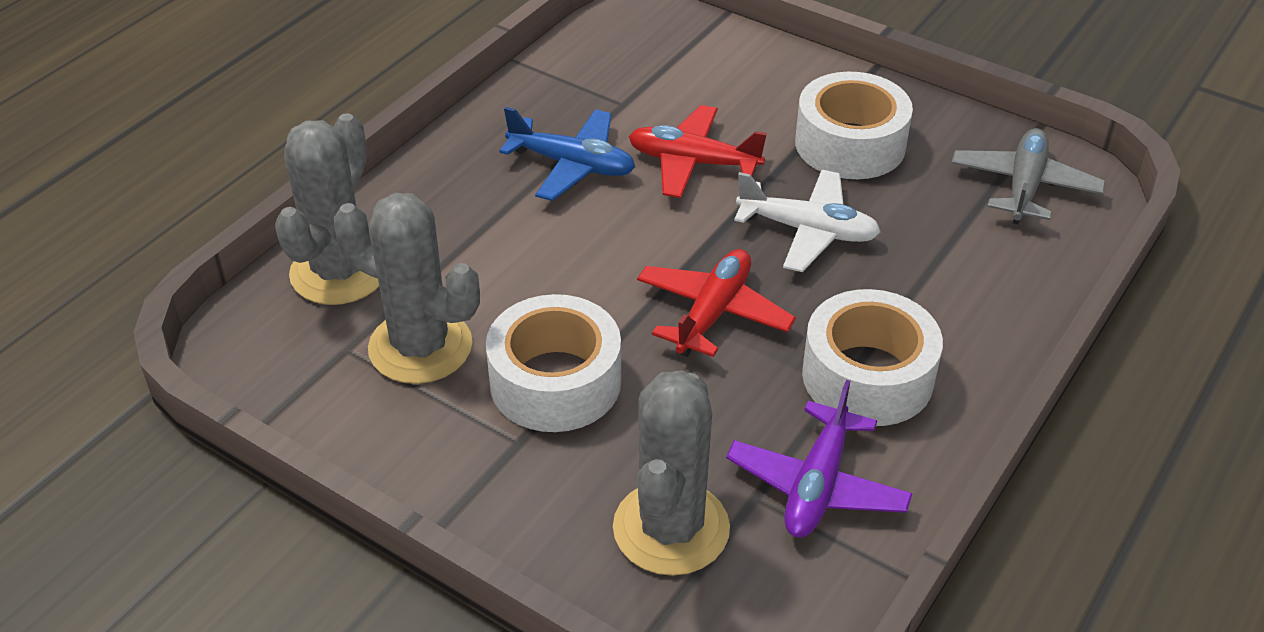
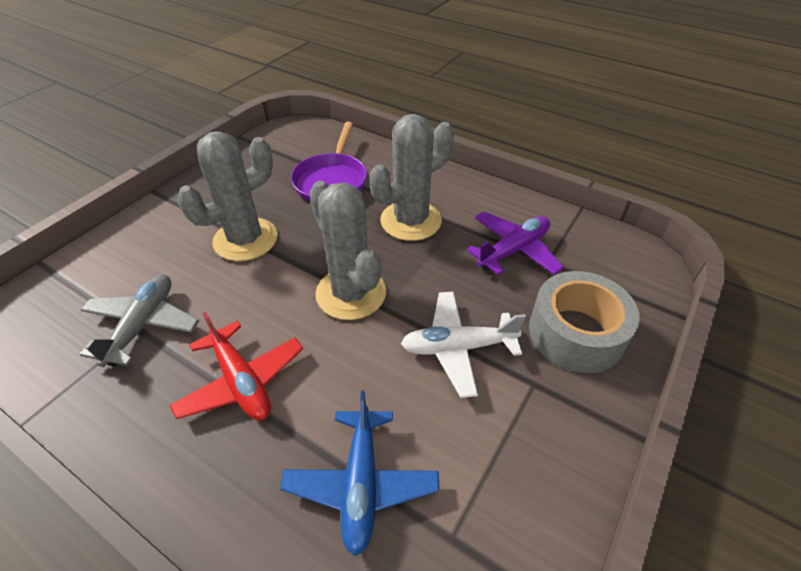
grey tape: 0 -> 1
purple pan: 0 -> 1
red plane: 2 -> 1
white tape: 3 -> 0

